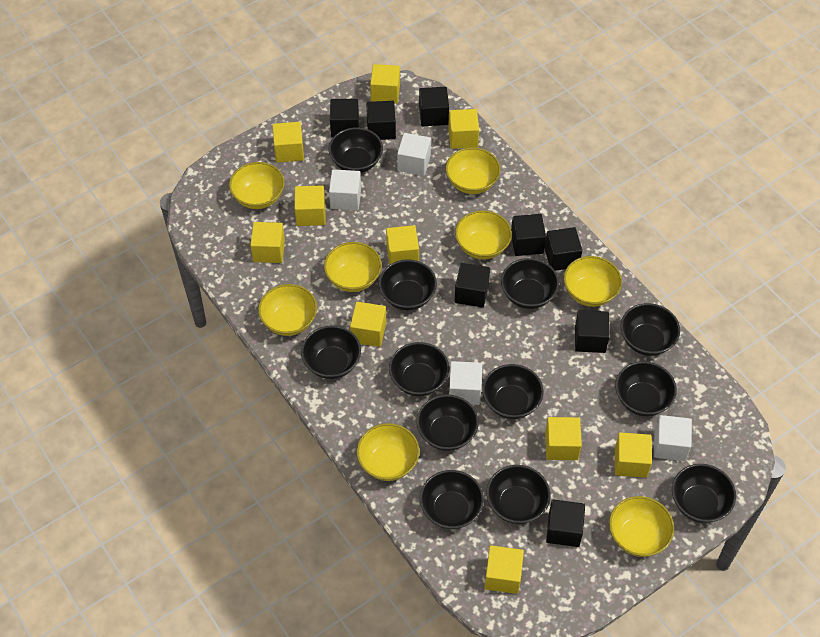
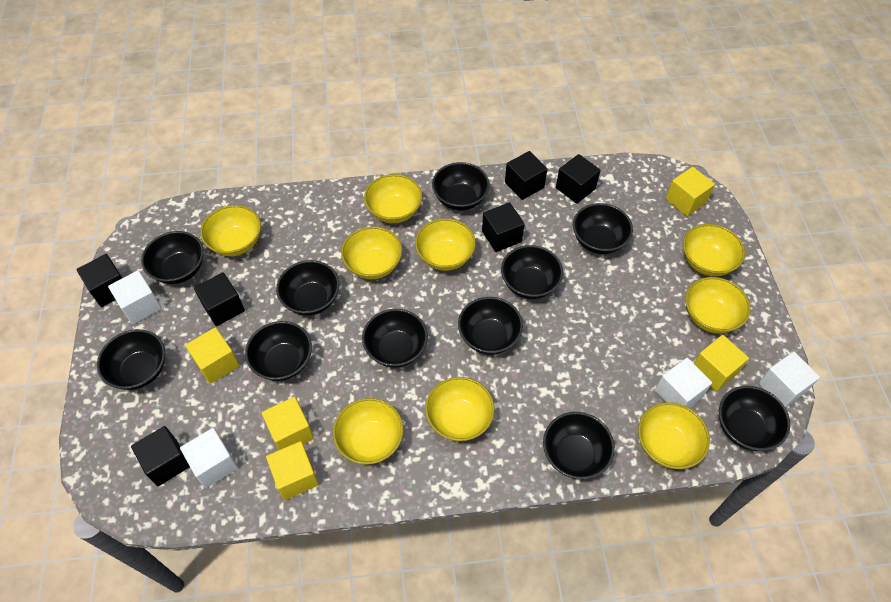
black bowl: 12 -> 11
black cube: 8 -> 6
yellow bowl: 8 -> 9
yellow cube: 10 -> 5

